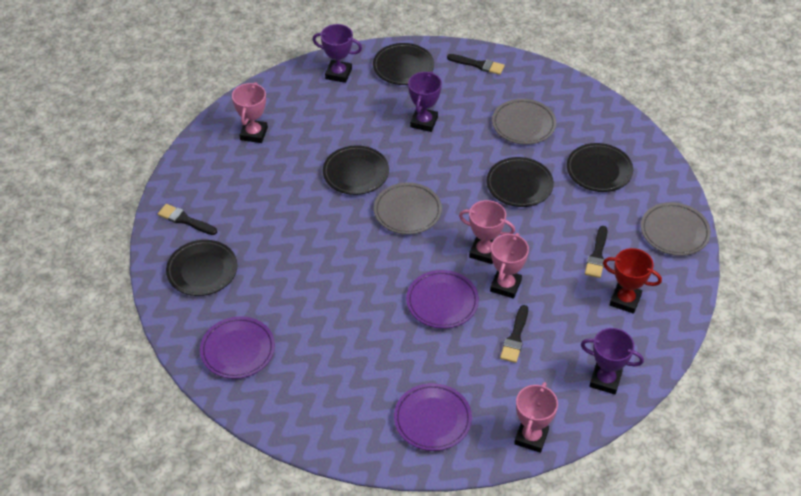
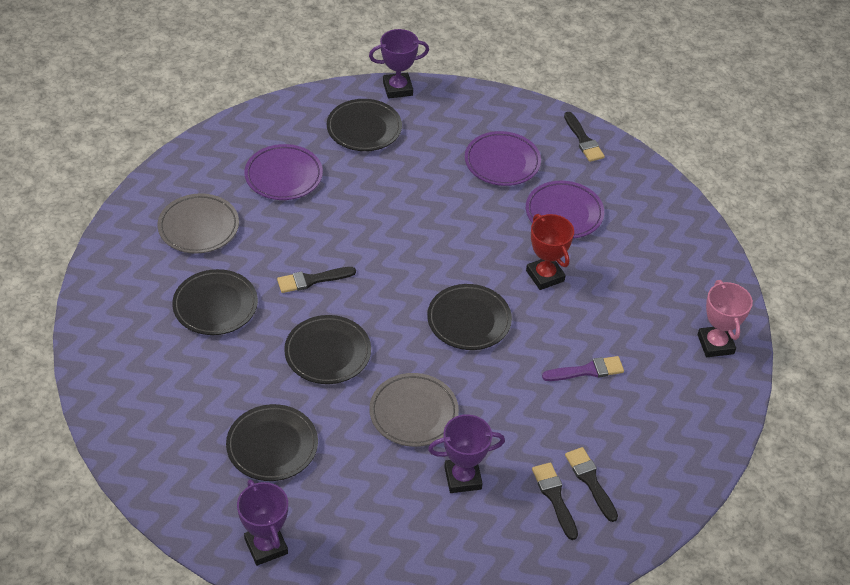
grey plate: 3 -> 2
pink trophy: 4 -> 1
purple brush: 0 -> 1

